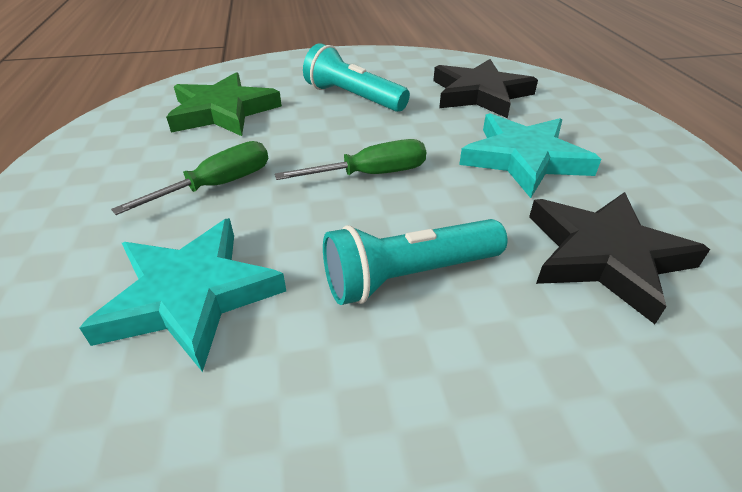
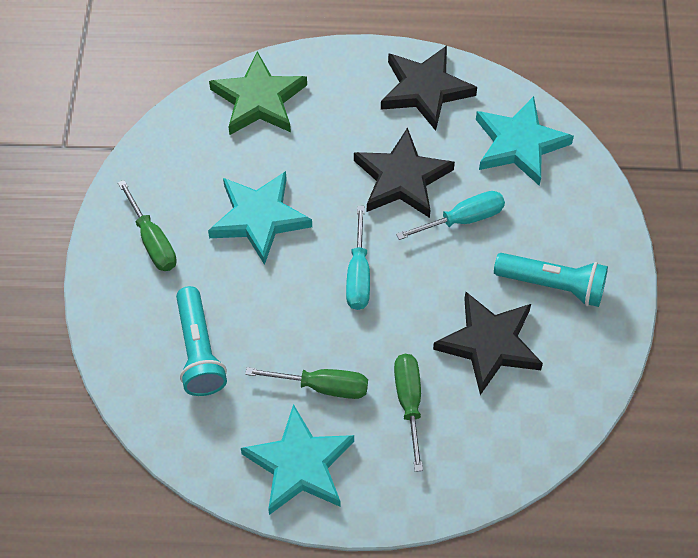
black star: 2 -> 3
green screwdriver: 2 -> 3
turquoise screwdriver: 0 -> 2
turquoise star: 2 -> 3

